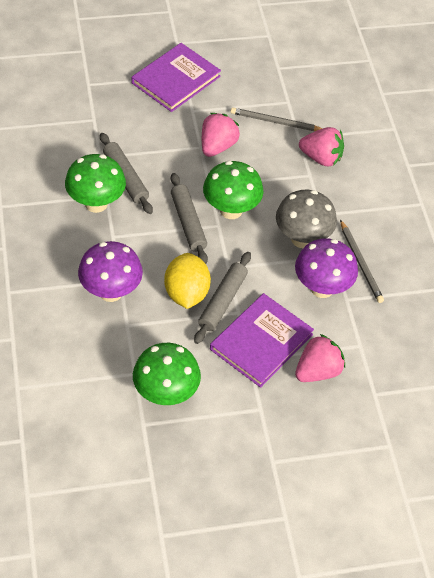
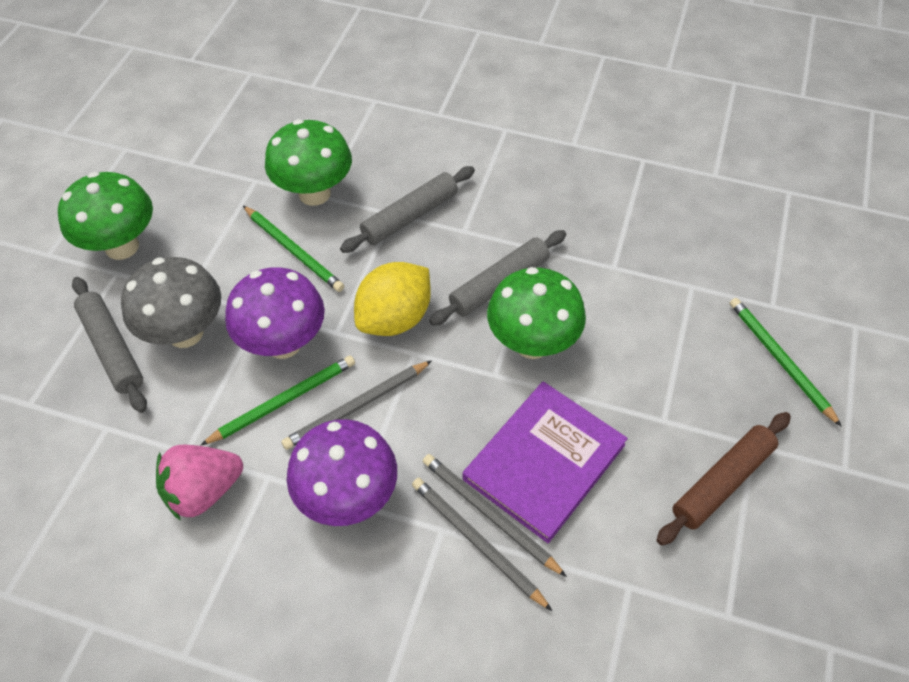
brown rolling pin: 0 -> 1
green pencil: 0 -> 3
grey pencil: 2 -> 3
pink strawberry: 3 -> 1
purple book: 2 -> 1

